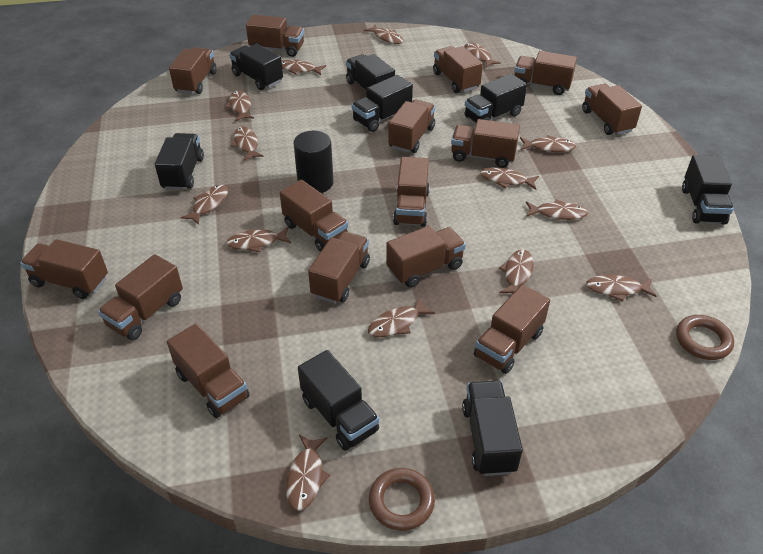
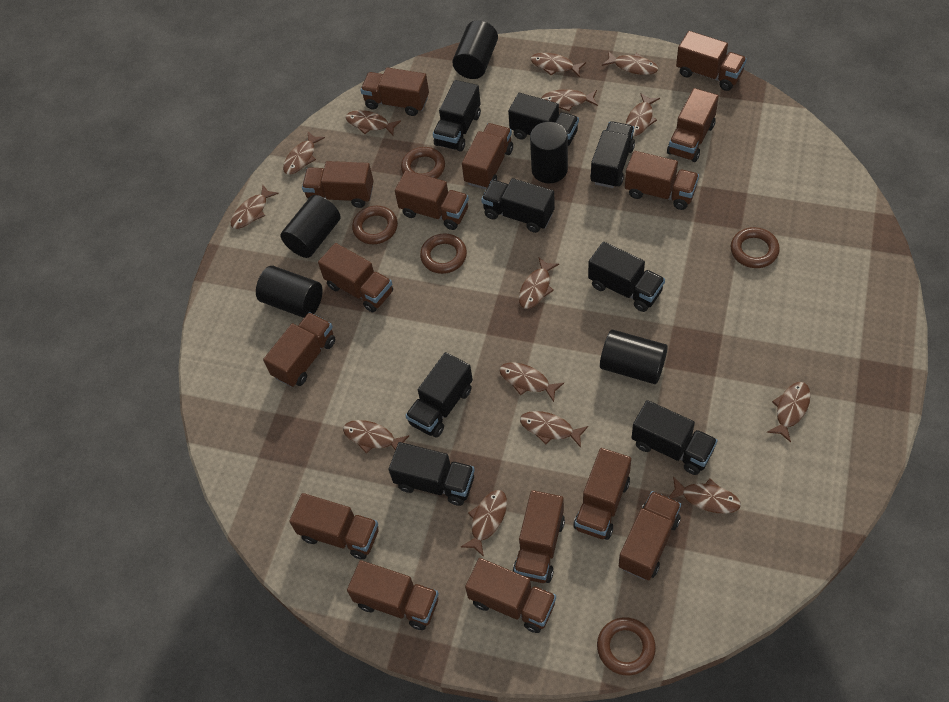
black cylinder: 1 -> 5
brown ring: 2 -> 5

